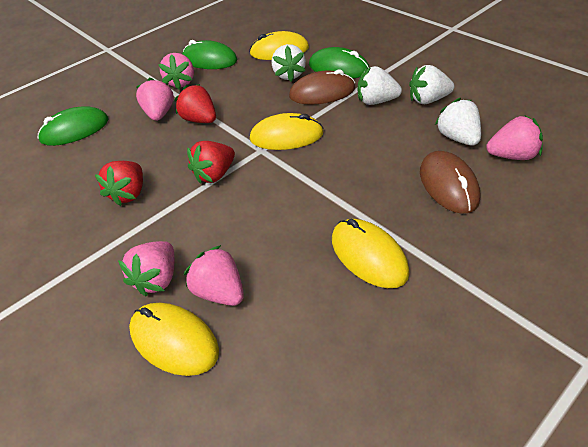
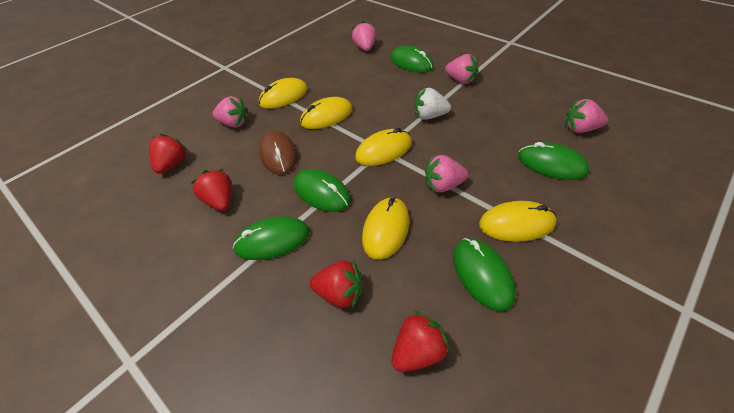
brown mouse: 2 -> 1
green mouse: 3 -> 5
red strawberry: 3 -> 4
white strawberry: 4 -> 1
yellow mouse: 4 -> 5

